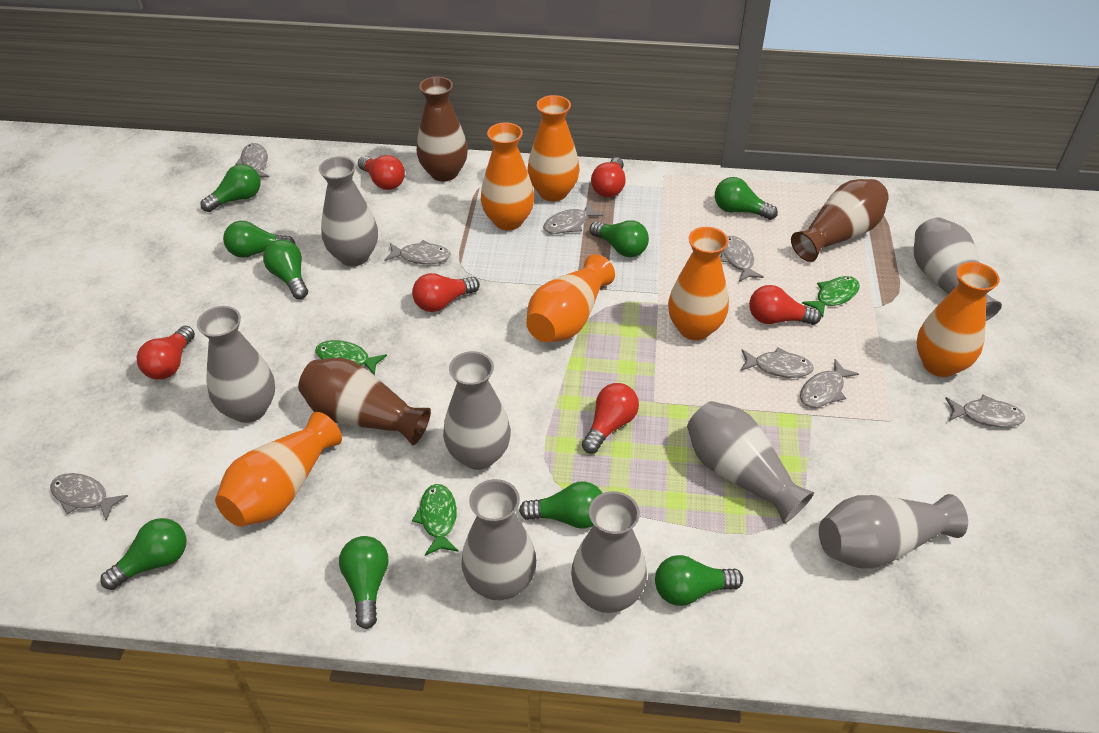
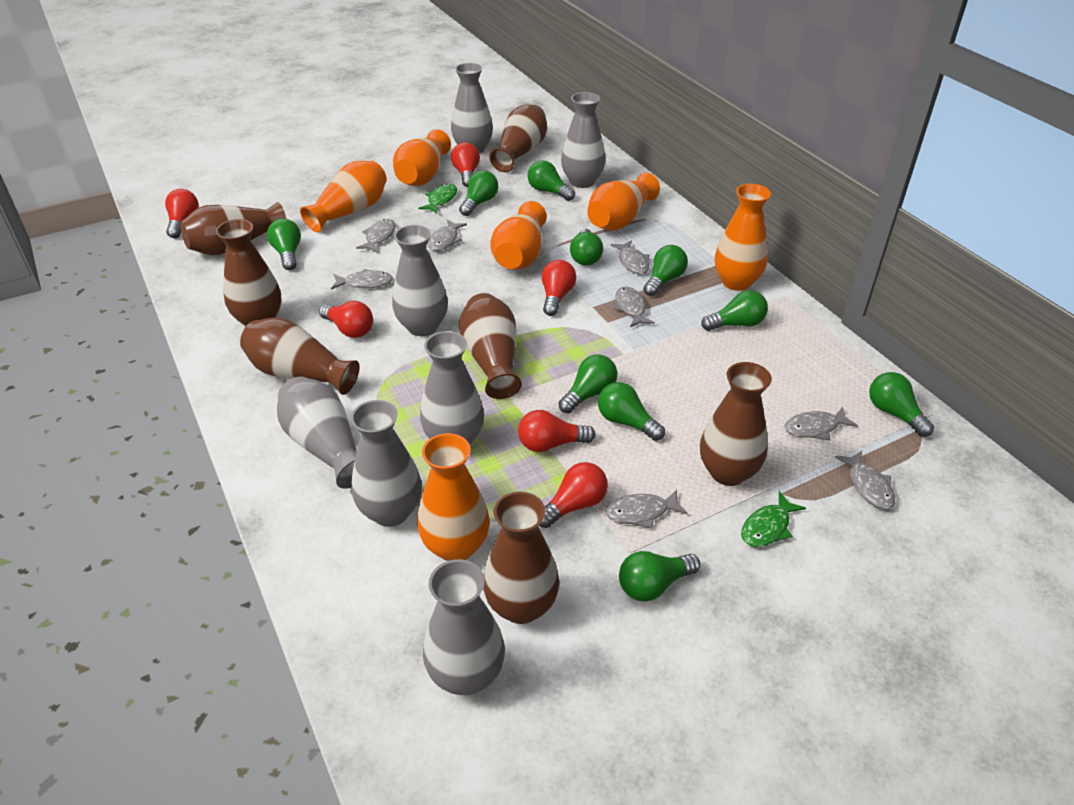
brown vase: 3 -> 7
green fish: 3 -> 2
green light bulb: 9 -> 10
grey vase: 8 -> 7

